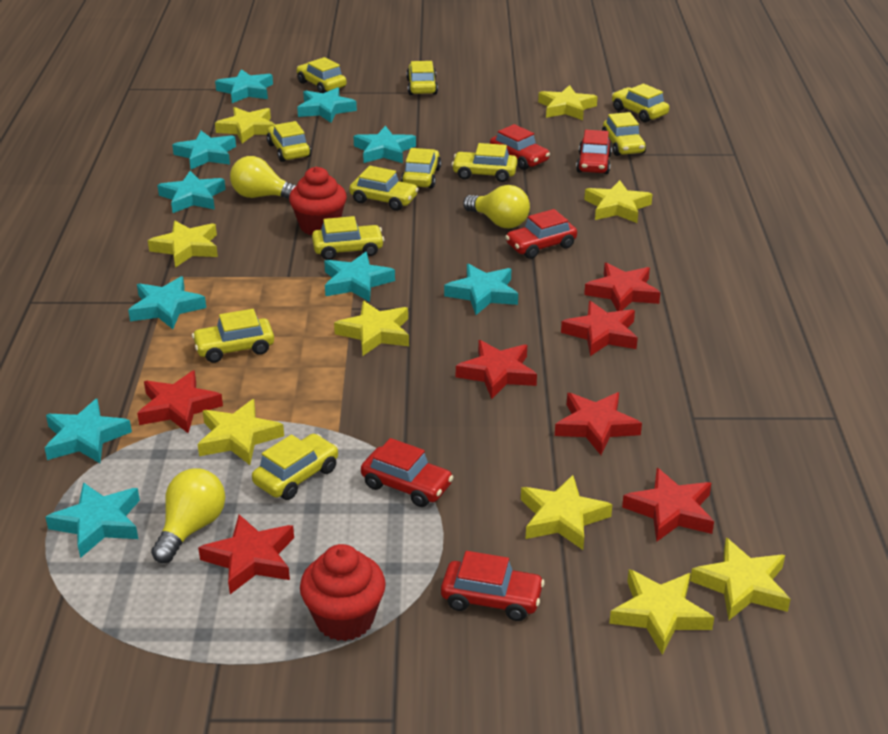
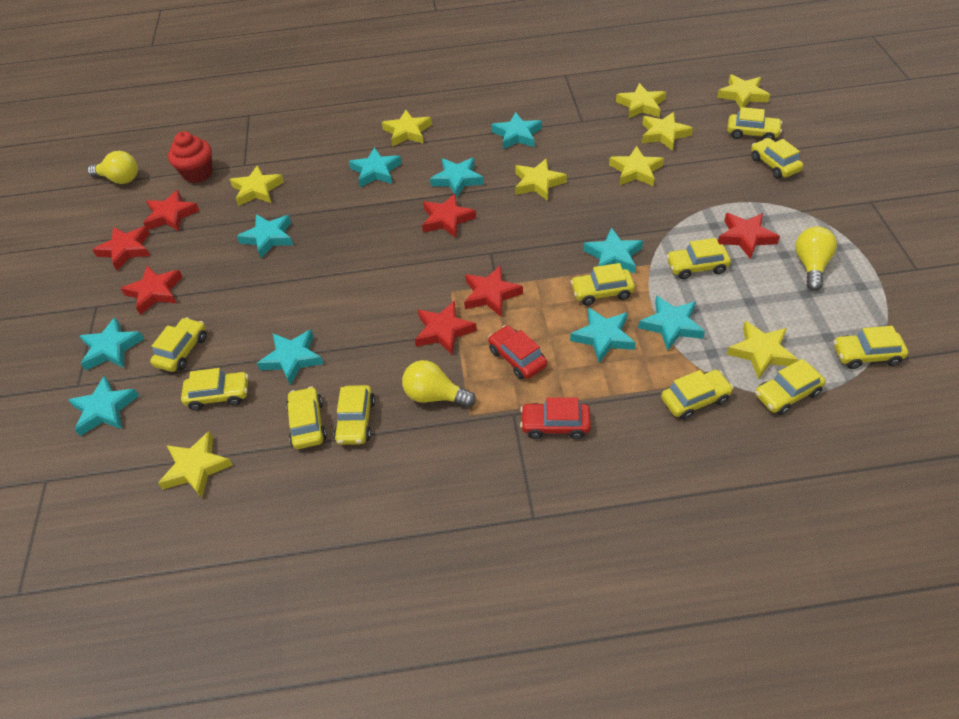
red car: 5 -> 2
red cupcake: 2 -> 1

